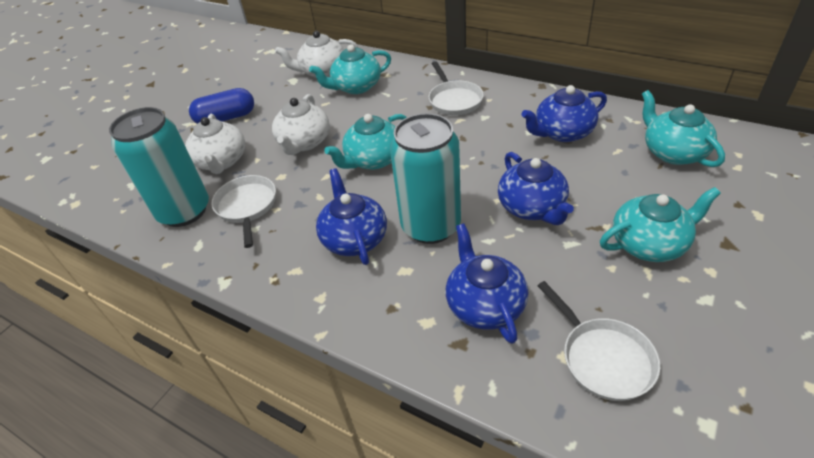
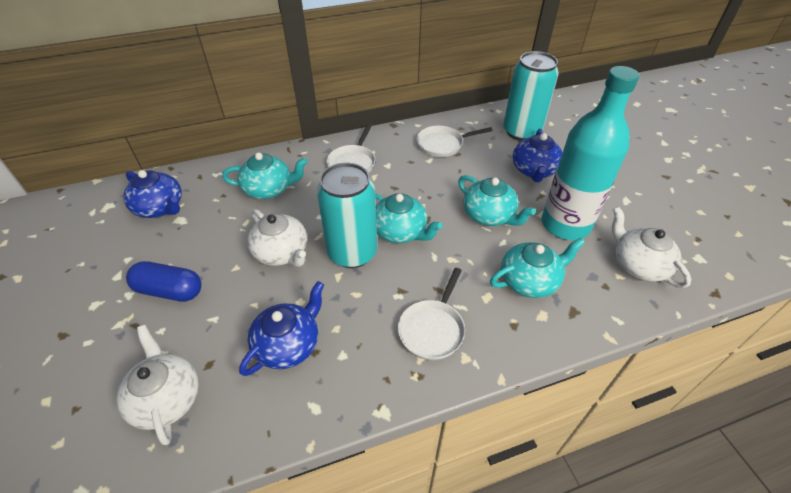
blue teapot: 4 -> 3
turquoise bottle: 0 -> 1

